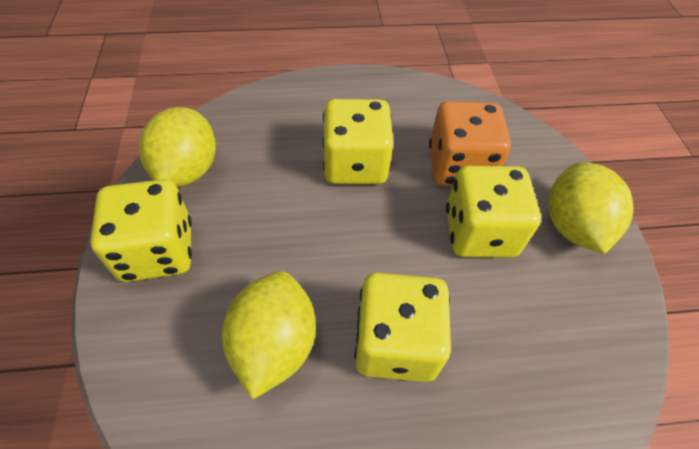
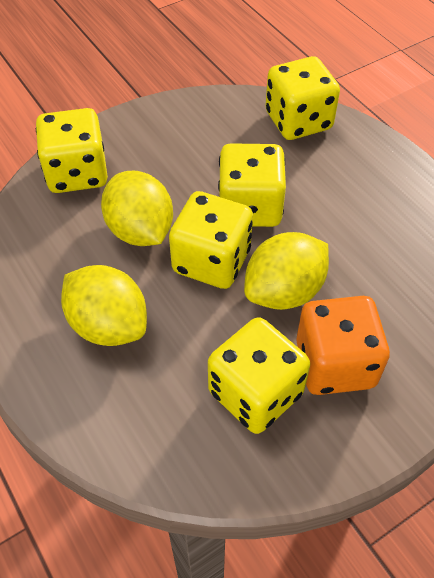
yellow dice: 4 -> 5

